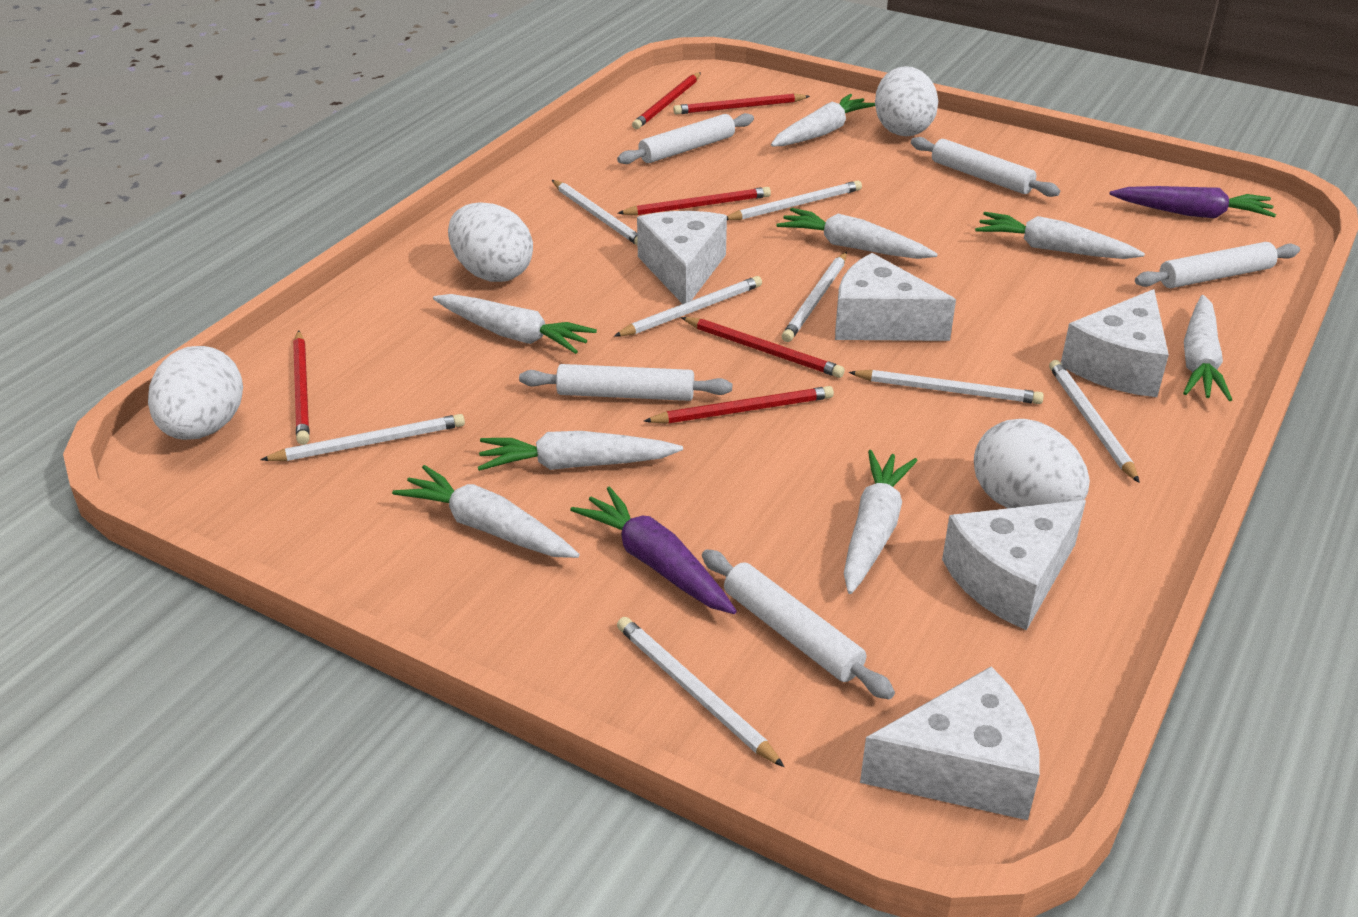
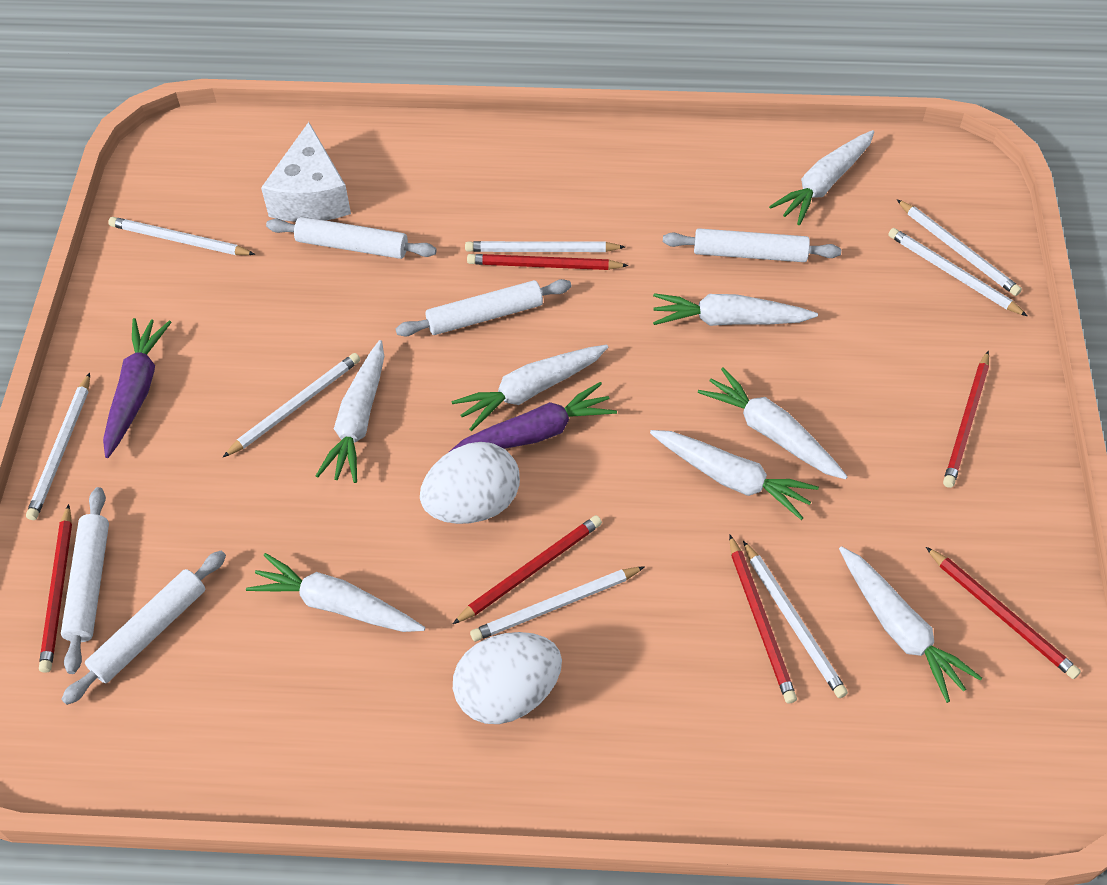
white cheese: 5 -> 1
white egg: 4 -> 2

